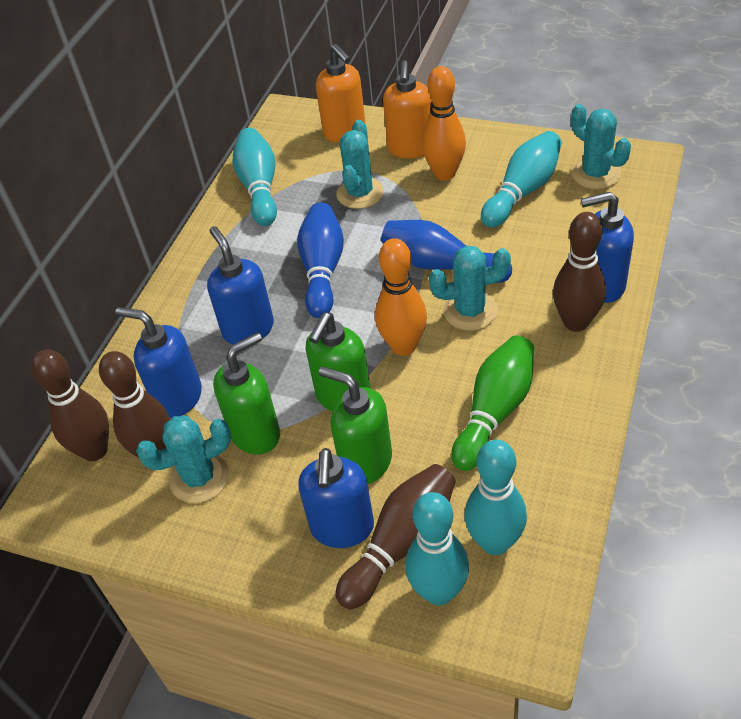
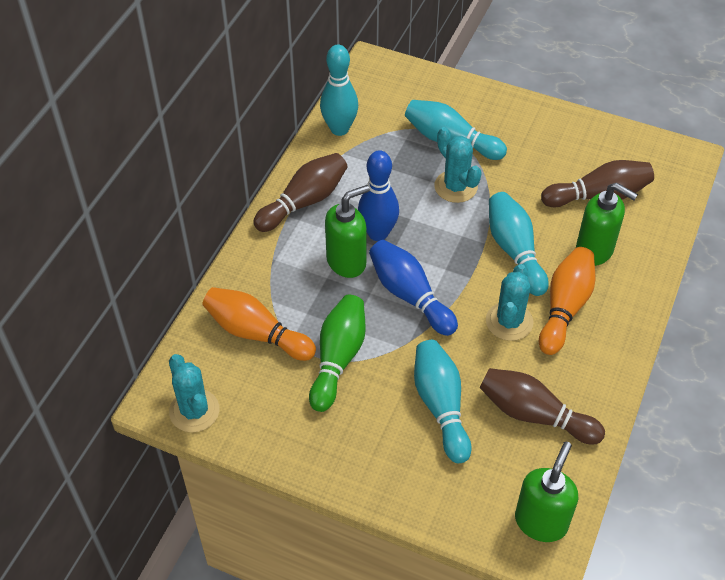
blue soap dispenser: 4 -> 0
brown bowling pin: 4 -> 3
orange soap dispenser: 2 -> 0
turquoise cactus: 4 -> 3

